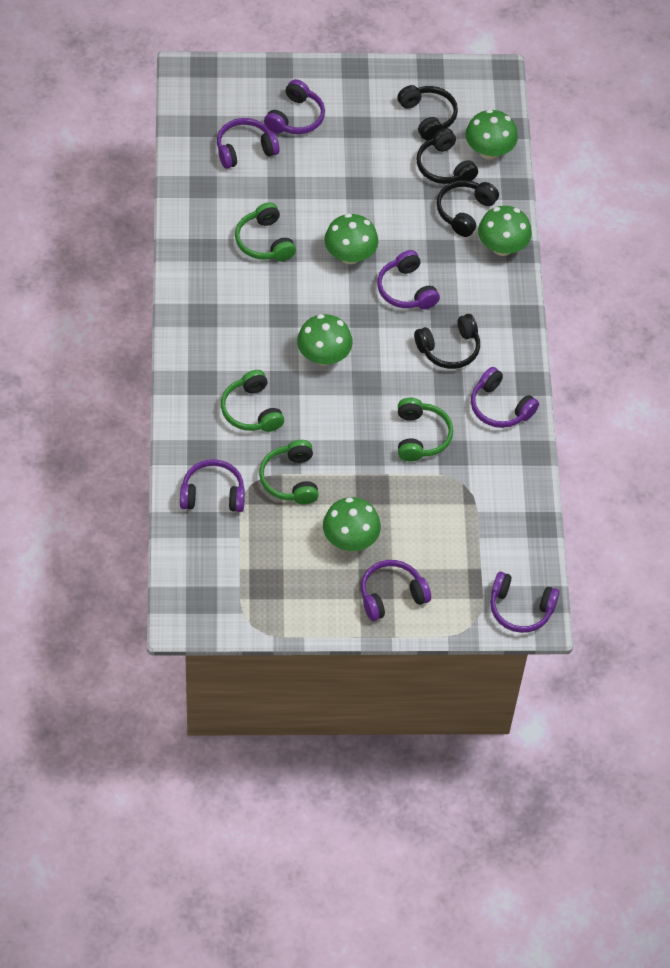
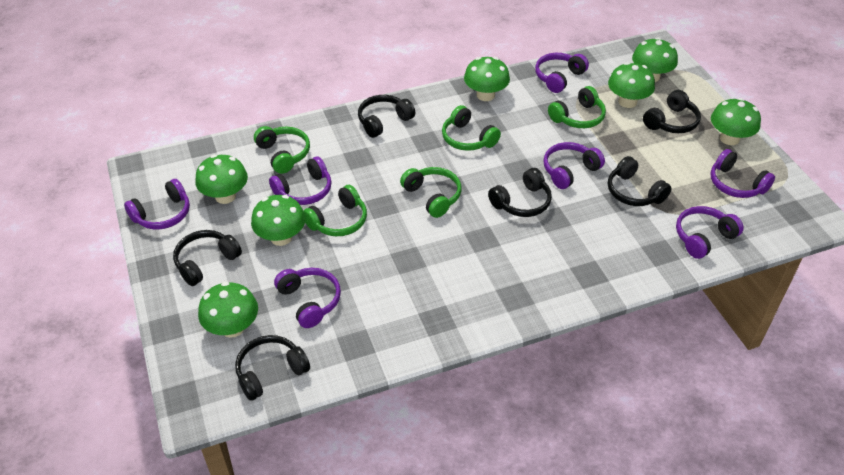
black headphones: 4 -> 6
green headphones: 4 -> 5
green mushroom: 5 -> 7

